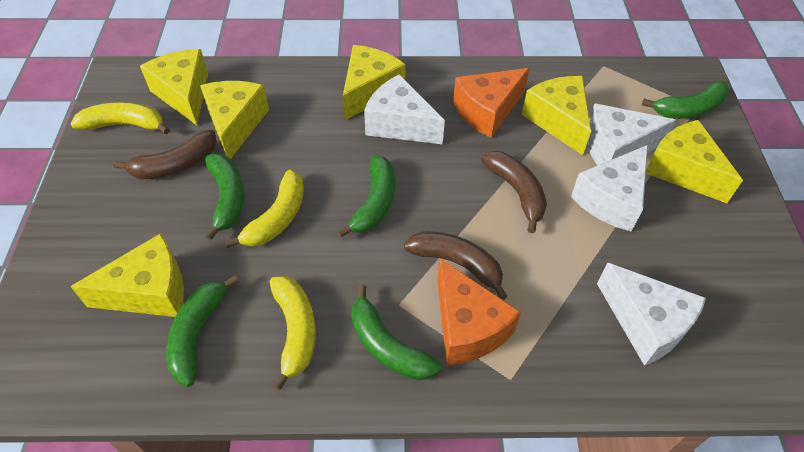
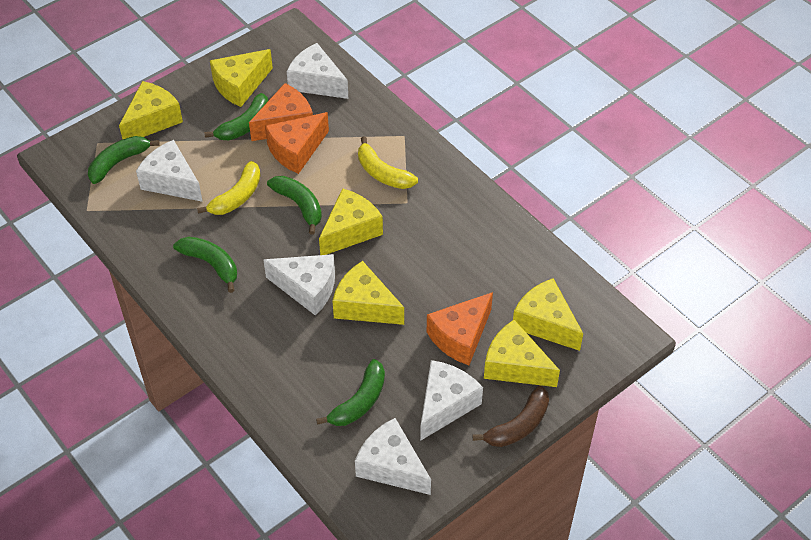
brown banana: 3 -> 1
orange cheese: 2 -> 3
white cheese: 4 -> 5
yellow banana: 3 -> 2

